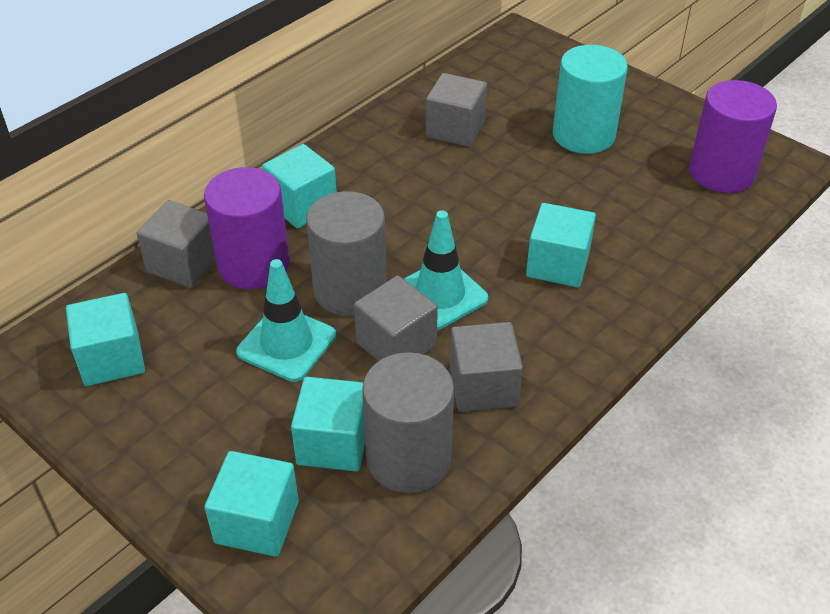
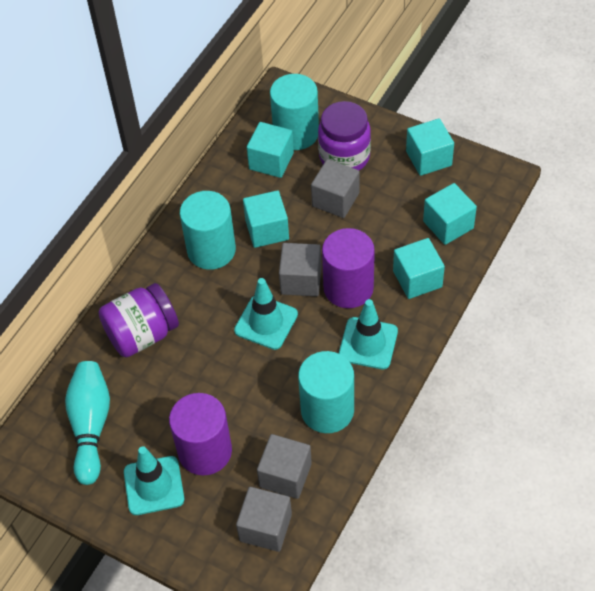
grey cylinder: 2 -> 0
purple jar: 0 -> 2
turquoise bowling pin: 0 -> 1
turquoise cylinder: 1 -> 3
turquoise traffic cone: 2 -> 3

